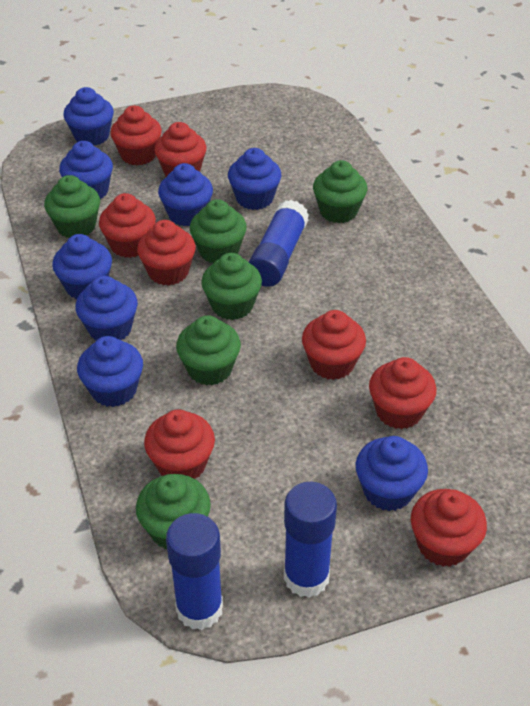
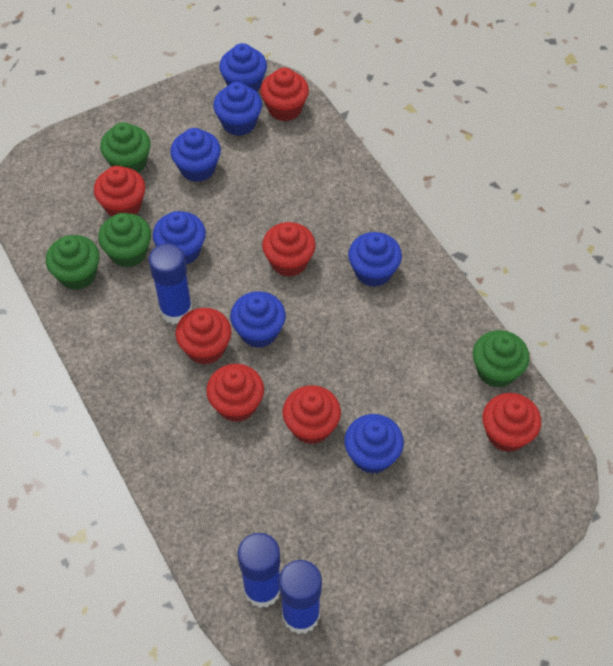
blue cupcake: 8 -> 7
green cupcake: 6 -> 4
red cupcake: 8 -> 7

